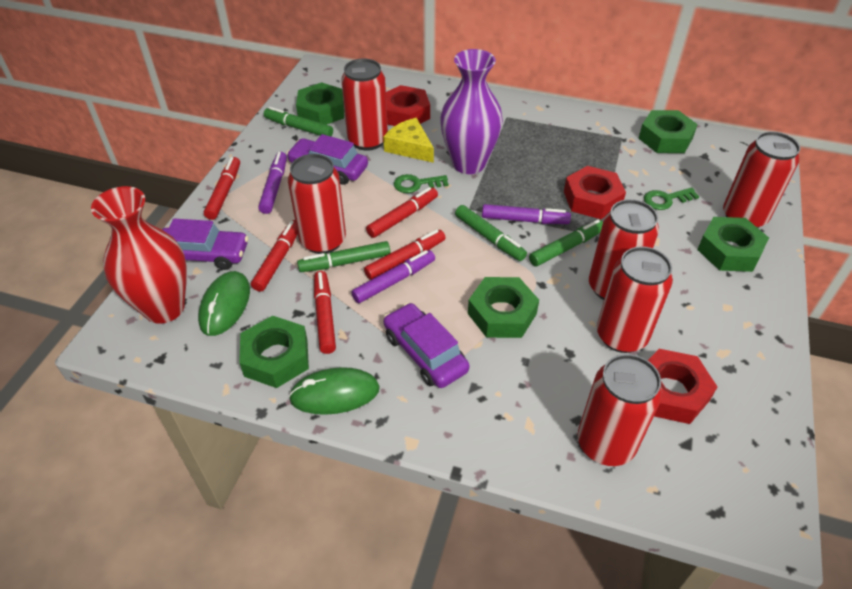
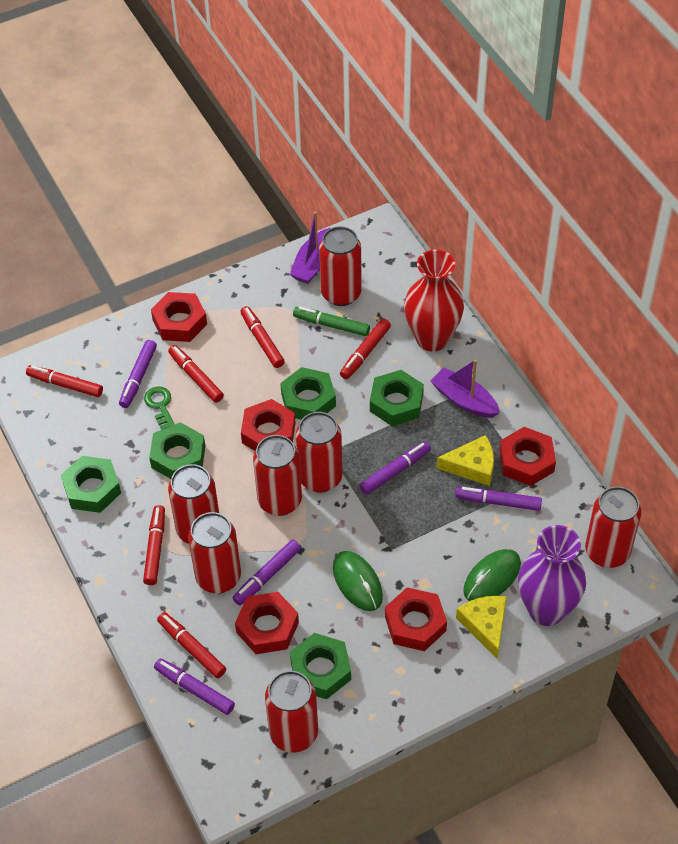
green key: 2 -> 1
green marker: 4 -> 1
purple boat: 0 -> 2
purple car: 3 -> 0
purple marker: 3 -> 5
red can: 6 -> 7
red marker: 5 -> 6
red nut: 3 -> 5
yellow cheese: 1 -> 2

